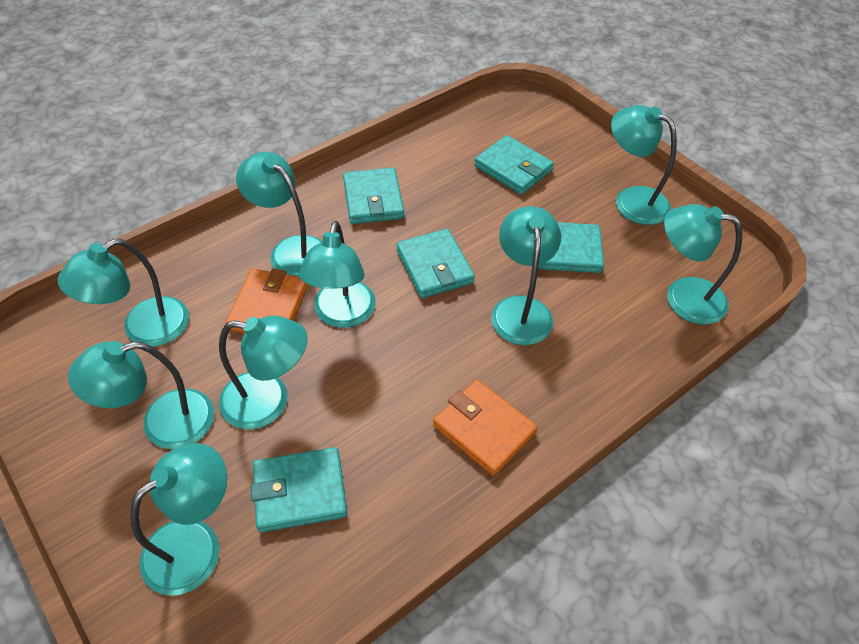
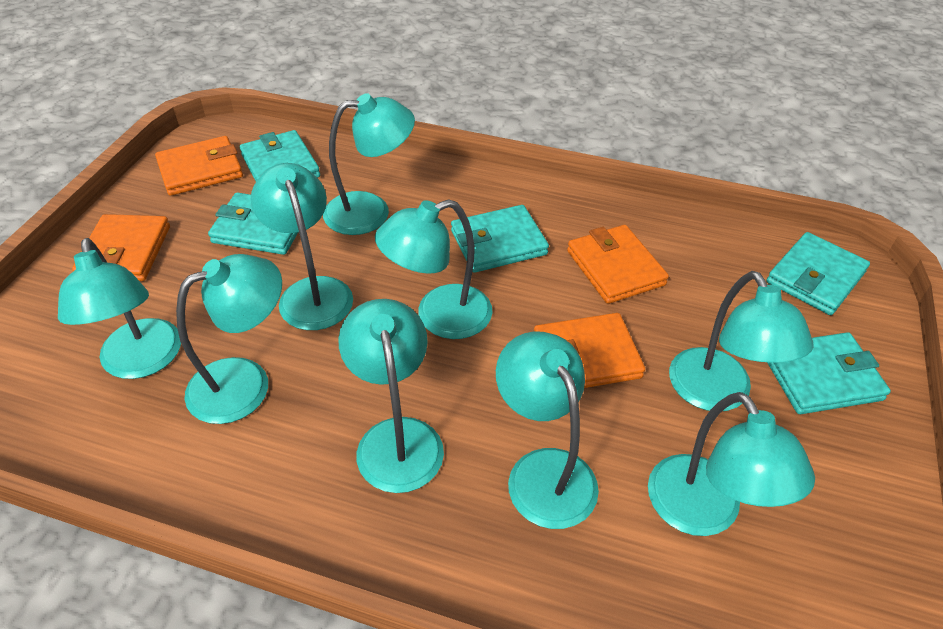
orange wallet: 2 -> 4

